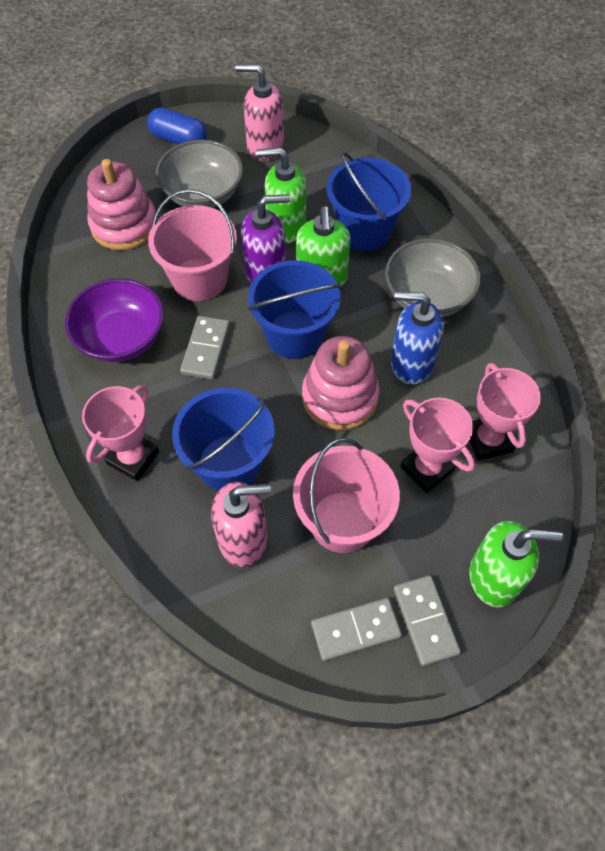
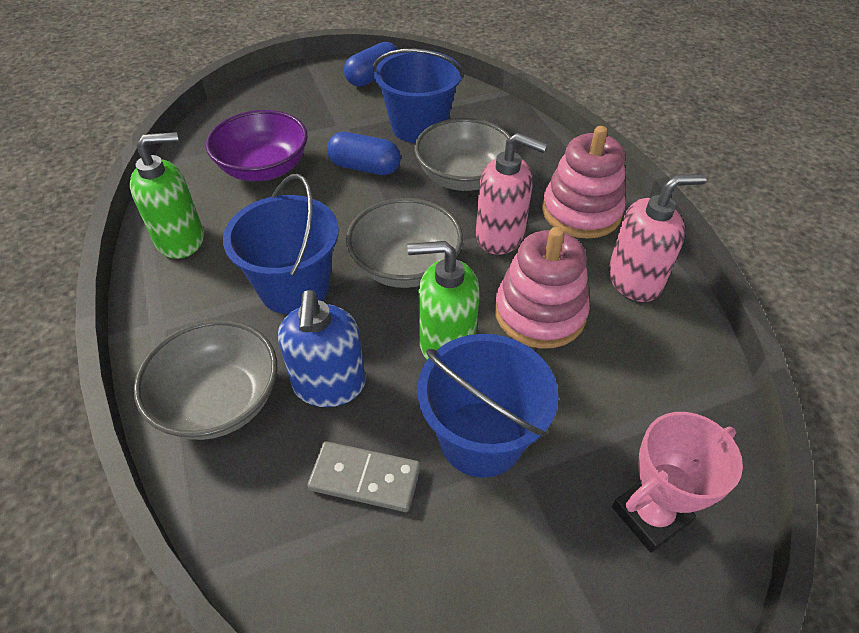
blue capsule: 1 -> 2
green soap dispenser: 3 -> 2
grey bowl: 2 -> 3
grey domino: 3 -> 1
pink bucket: 2 -> 0
pink trophy: 3 -> 1
purple soap dispenser: 1 -> 0

